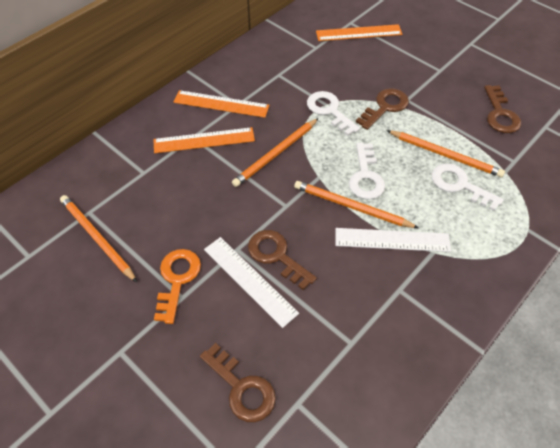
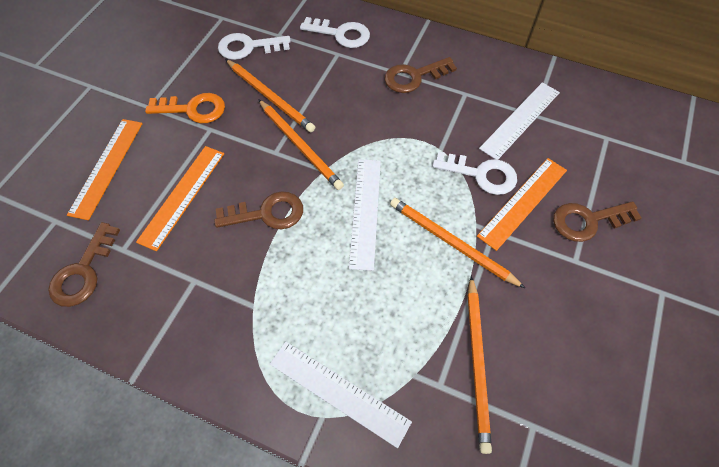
white ruler: 2 -> 3

